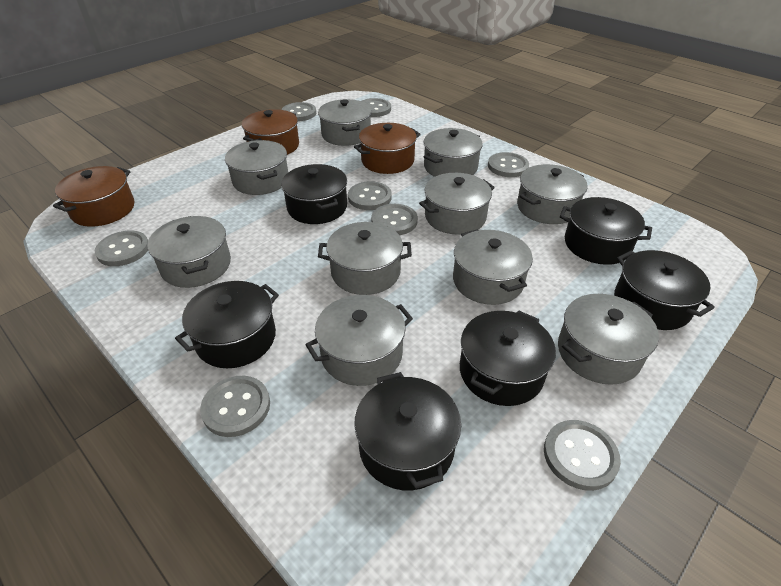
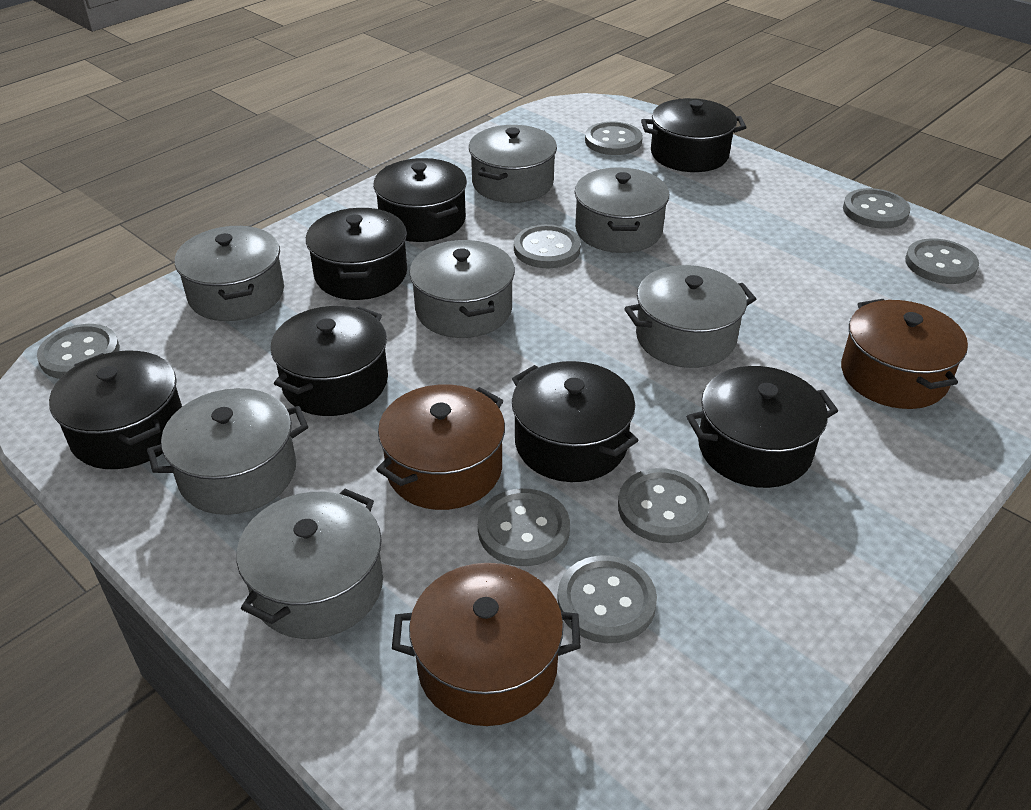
black pot: 6 -> 7
grey pot: 10 -> 7

